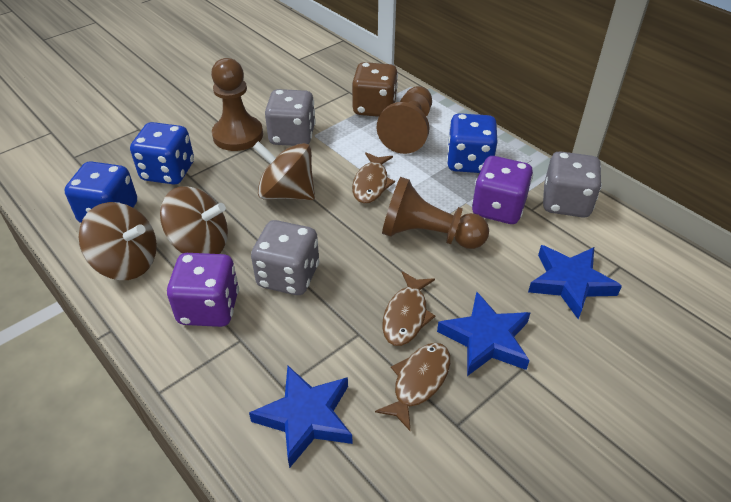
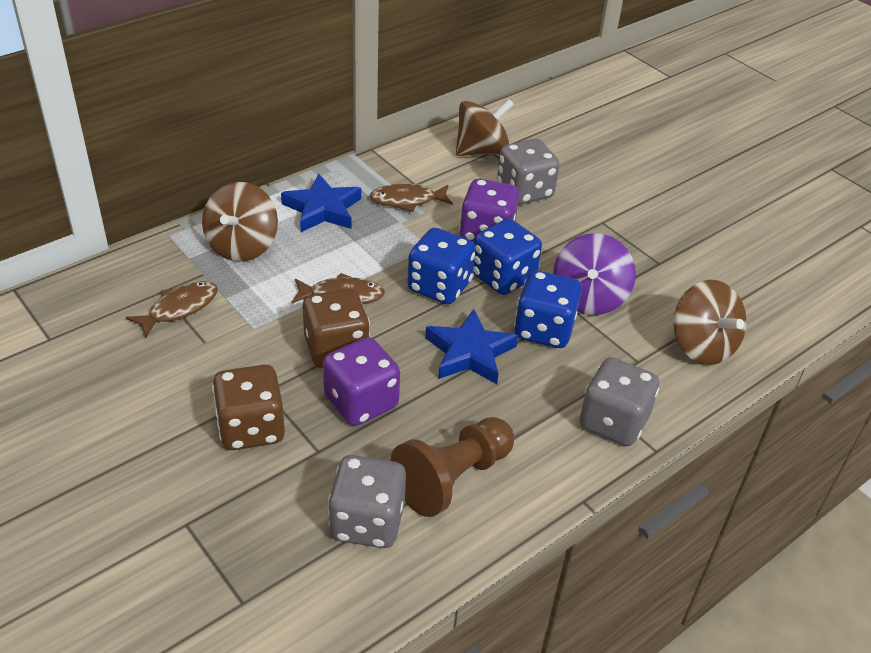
blue star: 3 -> 2
brown dice: 1 -> 2
brown pawn: 3 -> 1
purple spinning top: 0 -> 1

